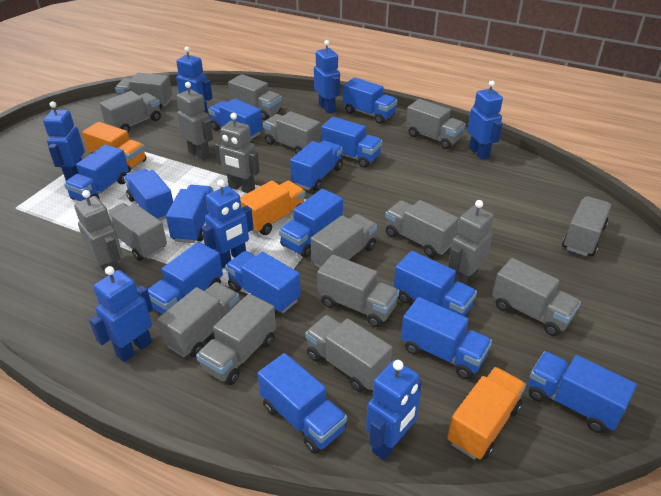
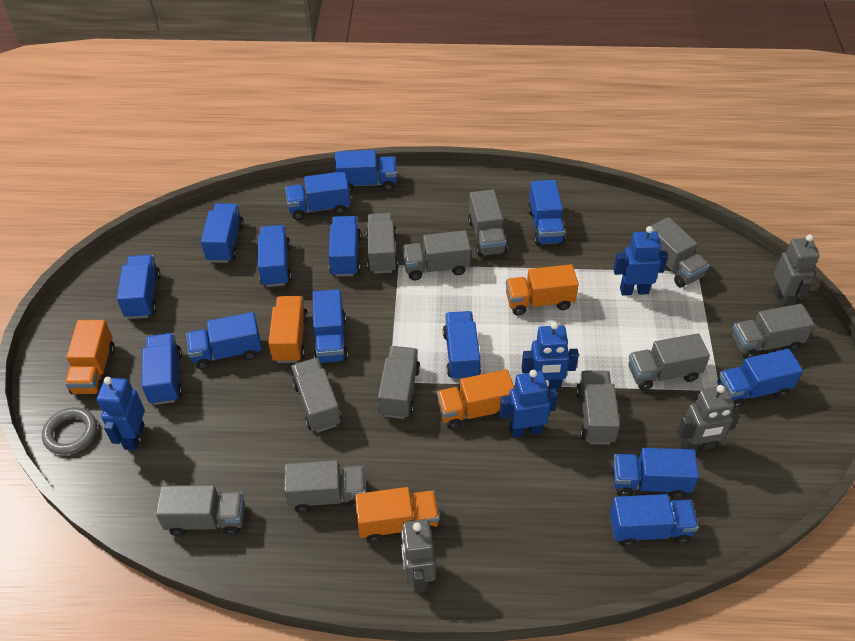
blue robot: 7 -> 4
grey ring: 0 -> 1
grey robot: 4 -> 3
grey truck: 14 -> 11
orange truck: 3 -> 5

